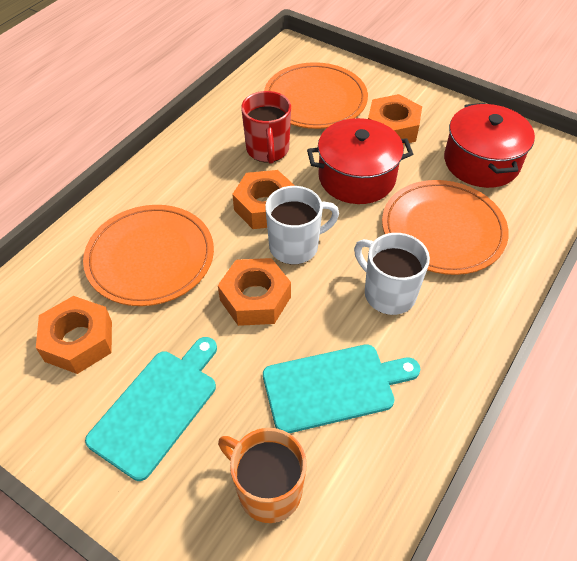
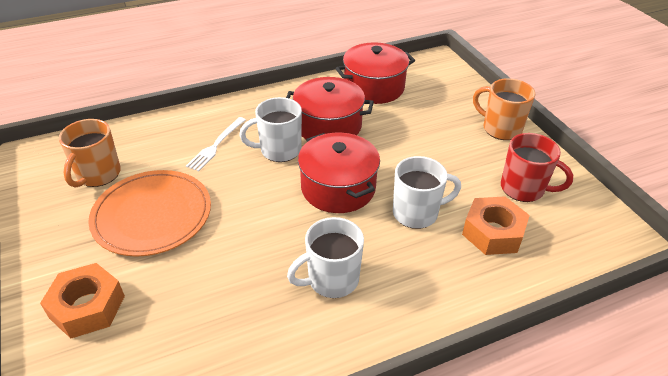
orange mug: 1 -> 2
orange nut: 4 -> 2
orange plate: 3 -> 1
red pot: 2 -> 3
turquoise cutting board: 2 -> 0
white fork: 0 -> 1
white mug: 2 -> 3

